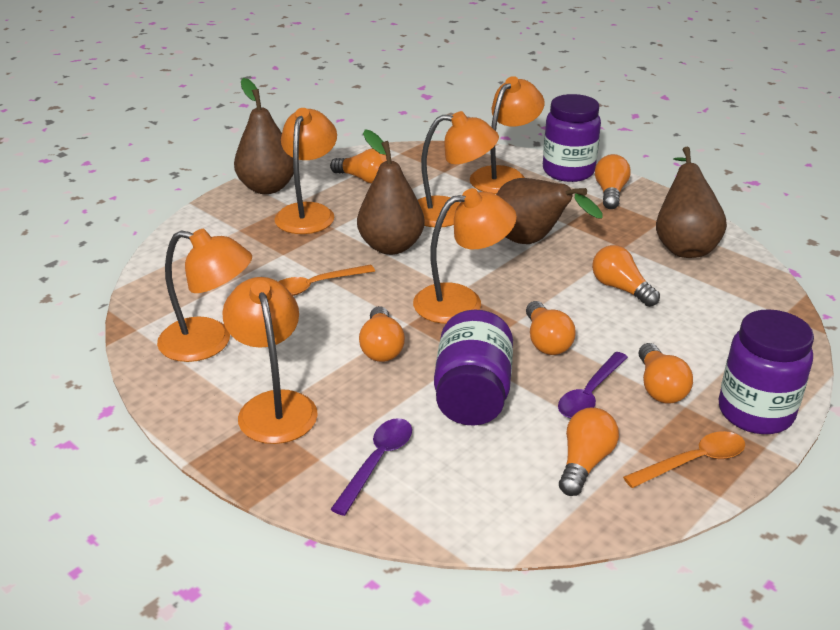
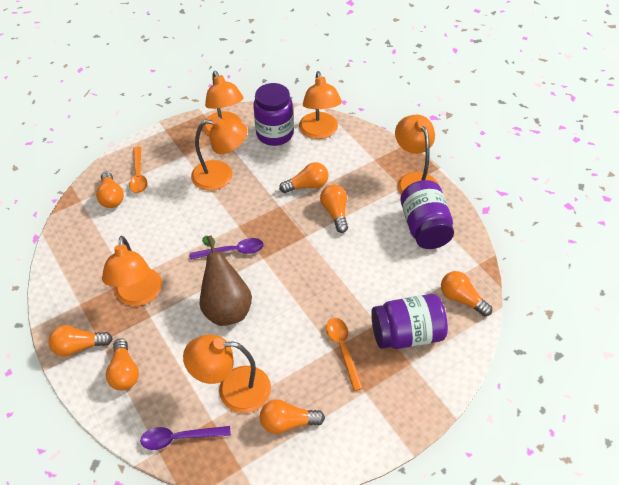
brown pear: 4 -> 1

